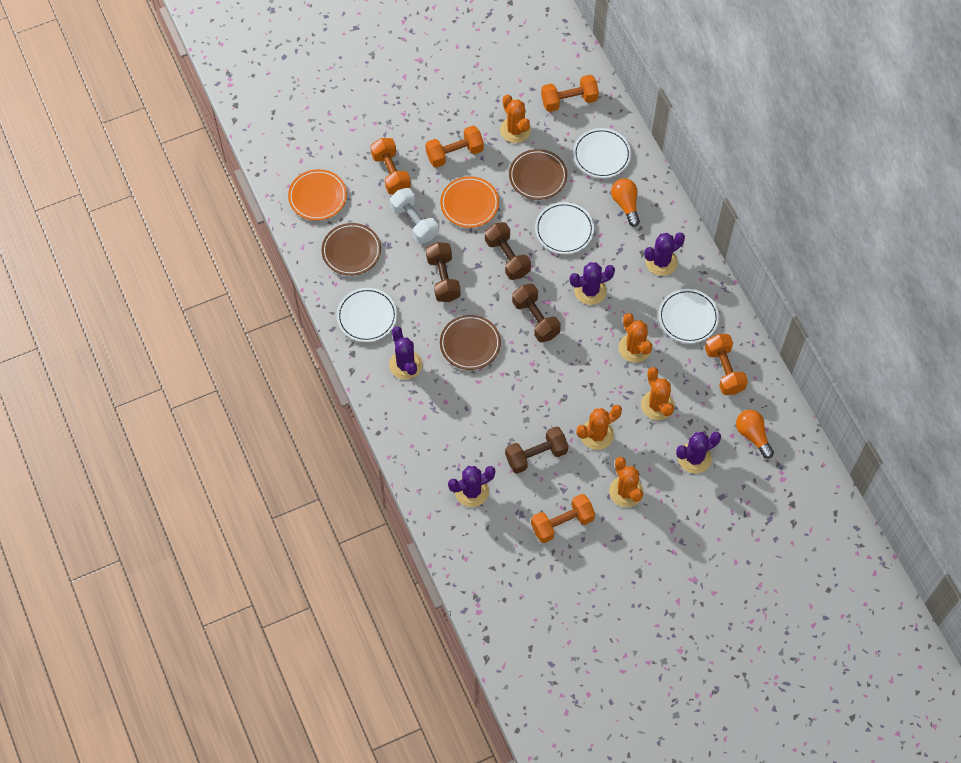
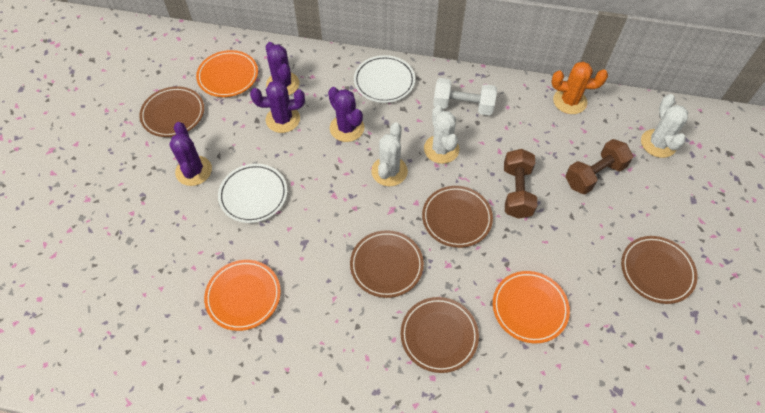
brown dumbbell: 4 -> 2
brown plate: 3 -> 5
orange cactus: 5 -> 1
orange dumbbell: 5 -> 0
orange light bulb: 2 -> 0
orange plate: 2 -> 3
purple cactus: 5 -> 4
white cactus: 0 -> 3
white plate: 4 -> 2

